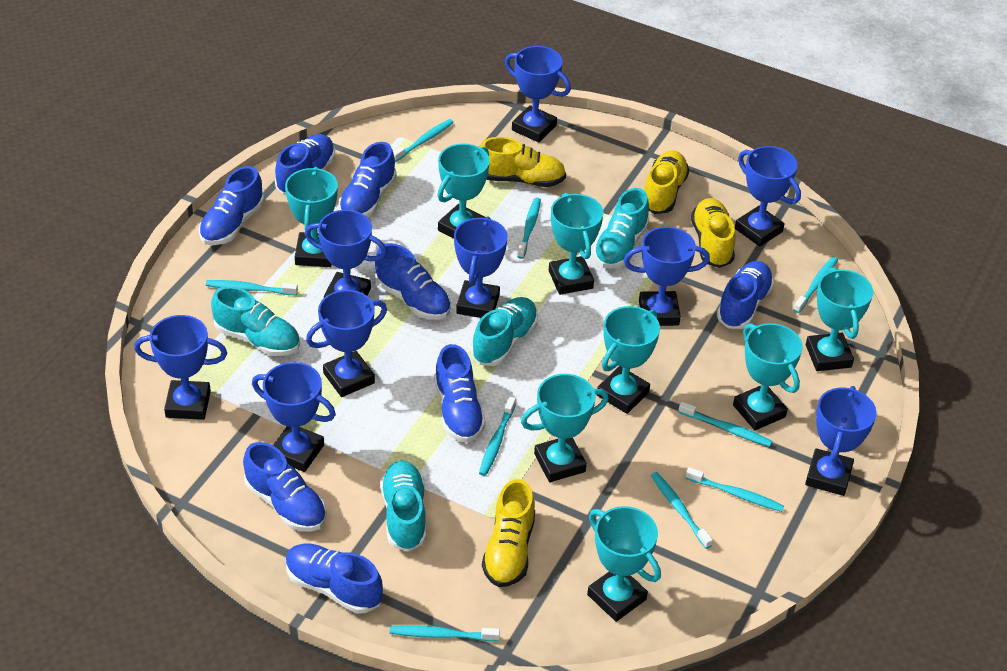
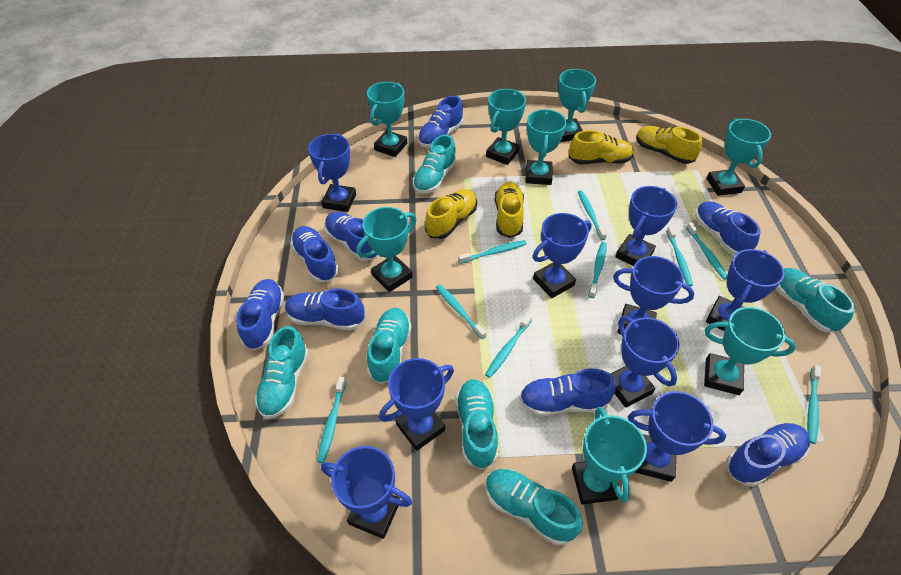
turquoise shoe: 4 -> 6

